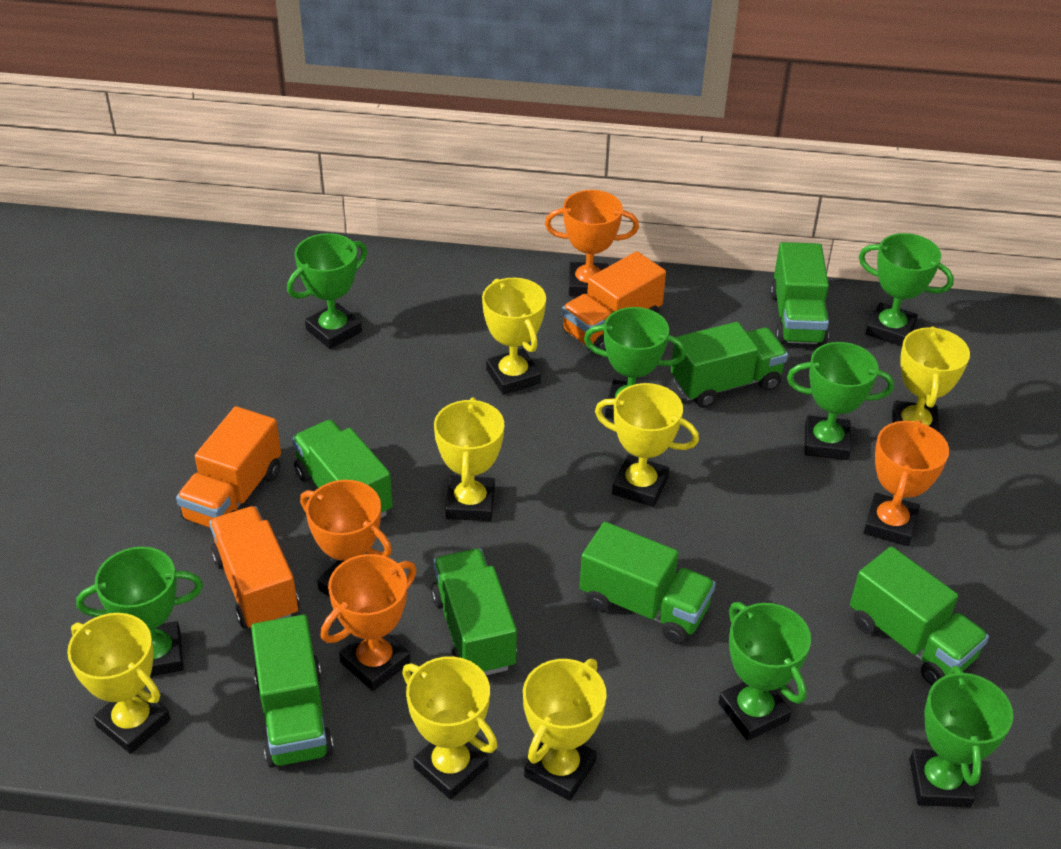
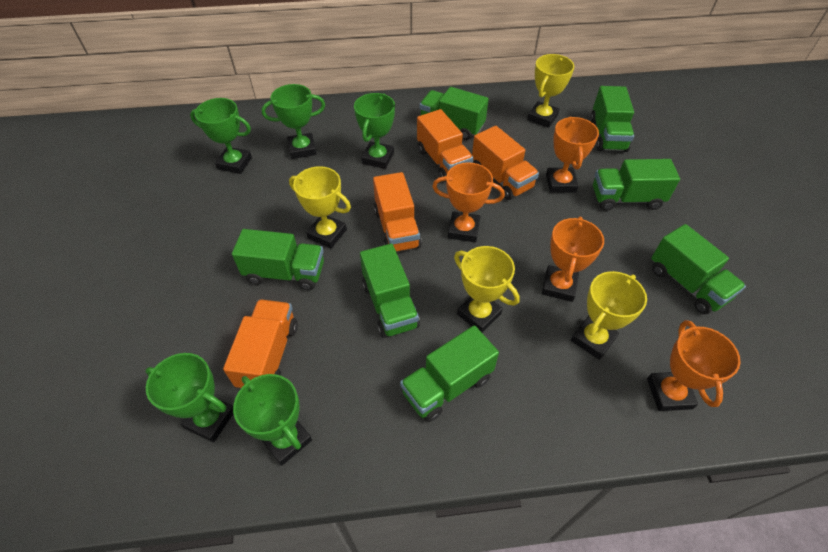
green trophy: 7 -> 5
orange truck: 3 -> 4
yellow trophy: 7 -> 4

